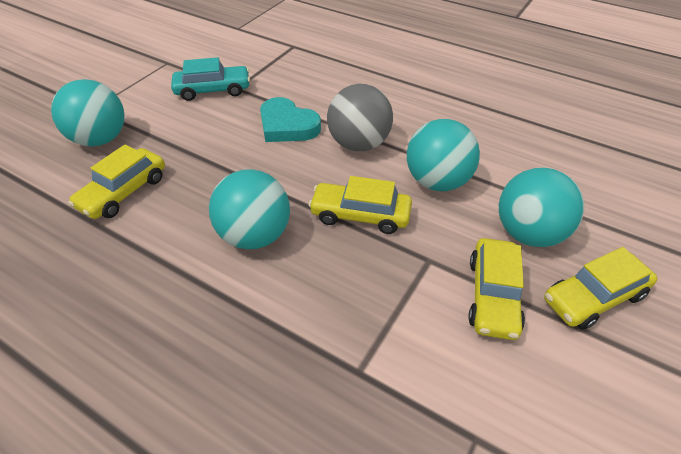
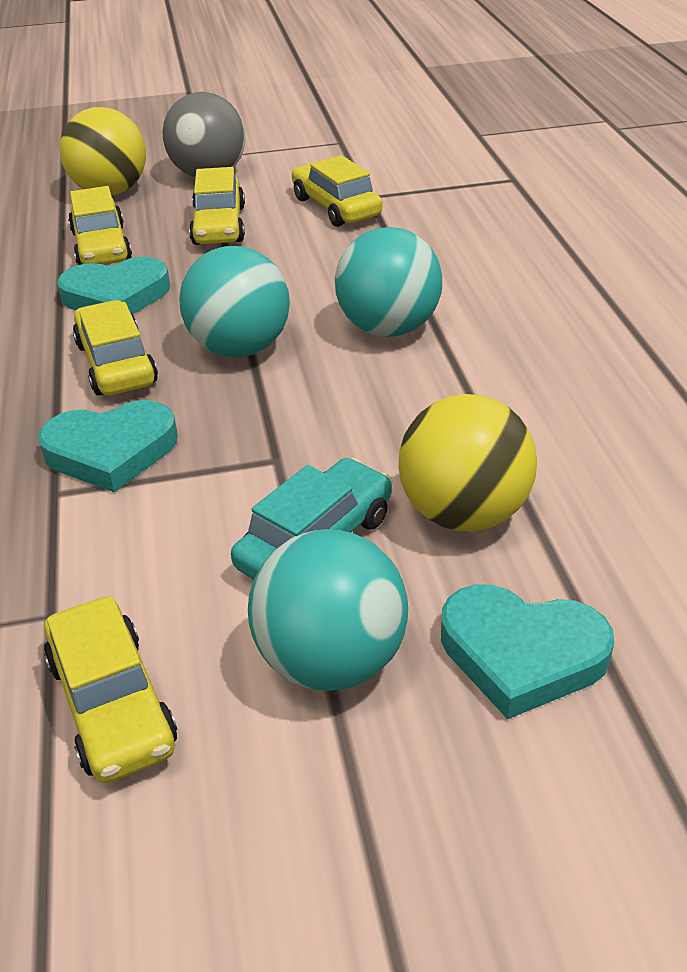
turquoise ball: 4 -> 3
turquoise heart: 1 -> 3
yellow ball: 0 -> 2
yellow car: 4 -> 5

